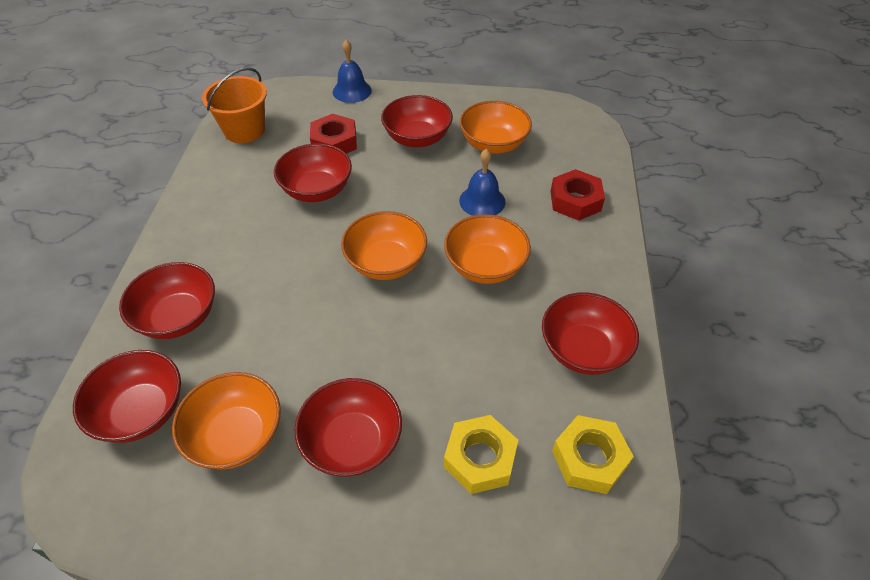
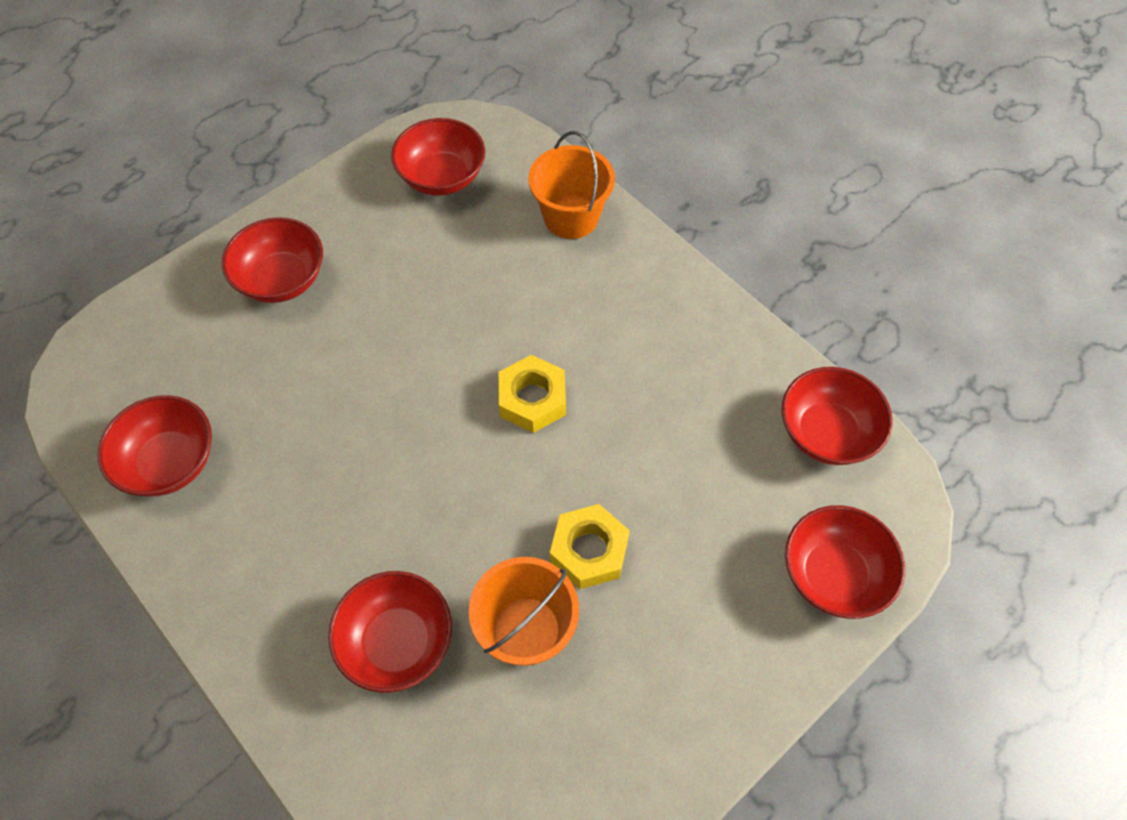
blue bell: 2 -> 0
orange bowl: 4 -> 0
orange bucket: 1 -> 2
red nut: 2 -> 0

